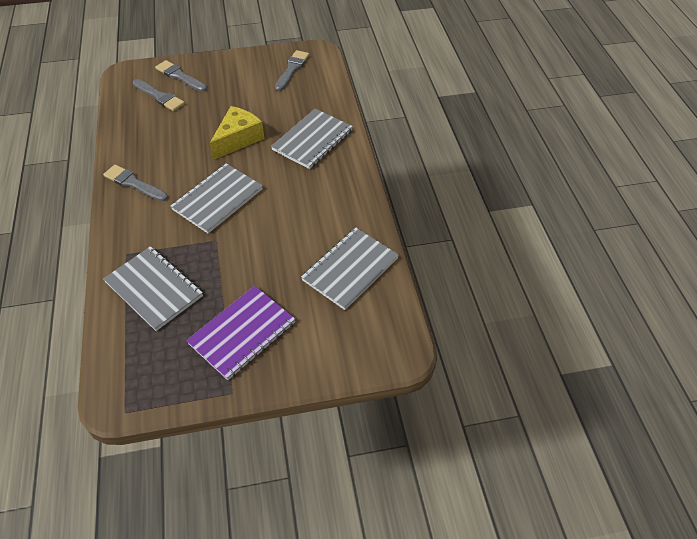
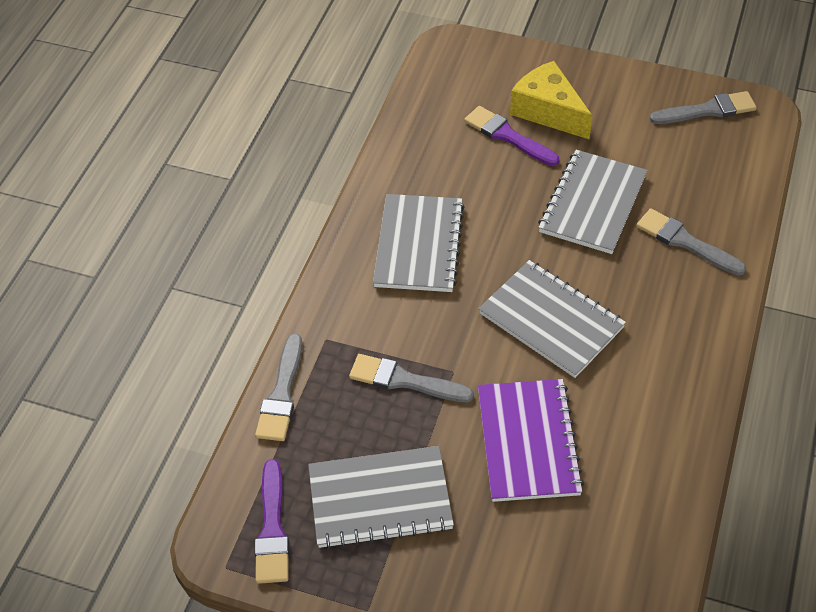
purple brush: 0 -> 2

